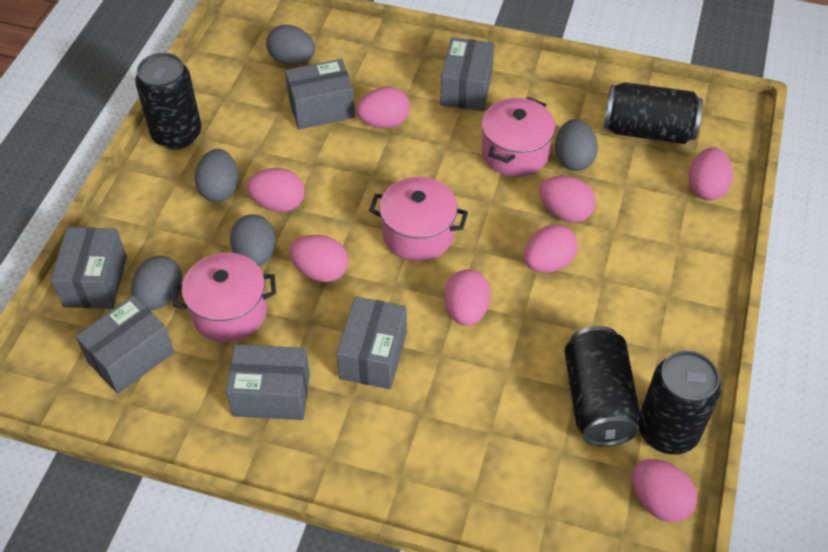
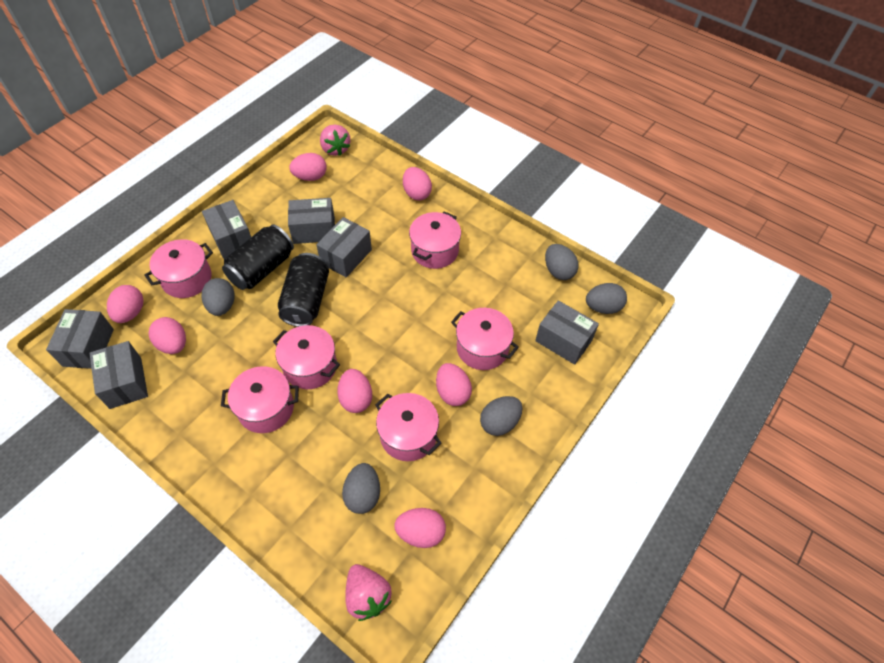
black can: 4 -> 2
pink egg: 8 -> 7
pink pot: 3 -> 6
pink strawberry: 0 -> 2

